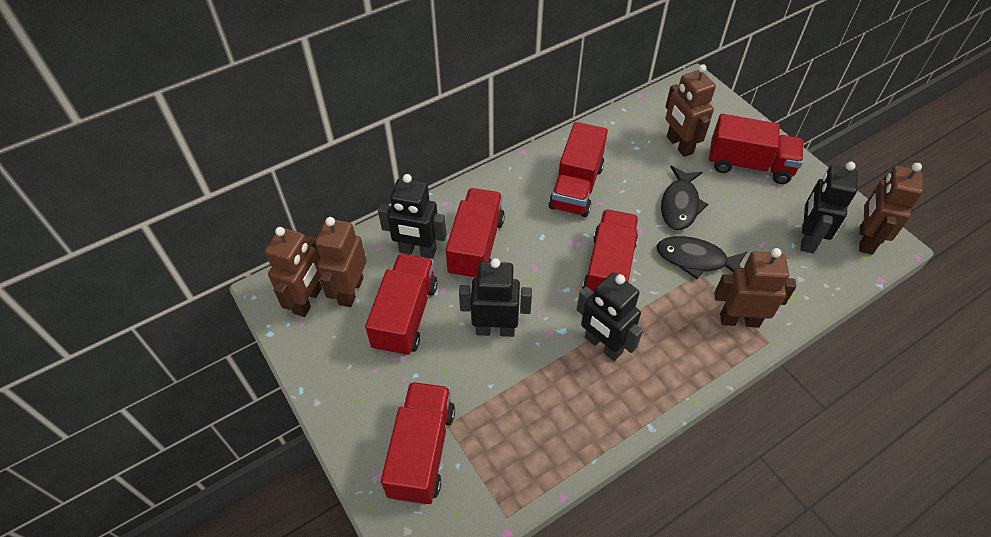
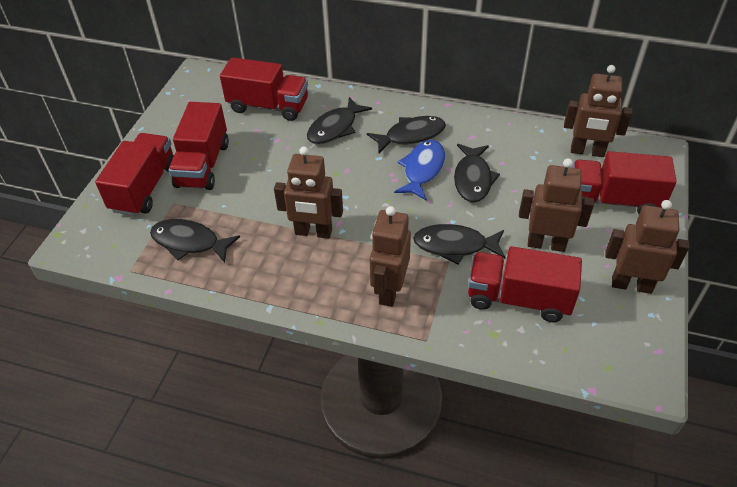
black fish: 2 -> 5
black robot: 4 -> 0
blue fish: 0 -> 1
red truck: 6 -> 5

